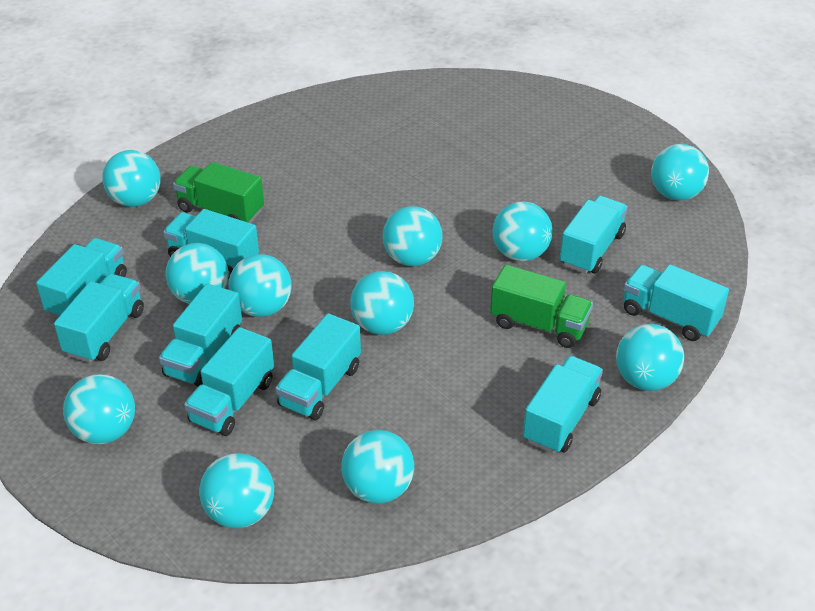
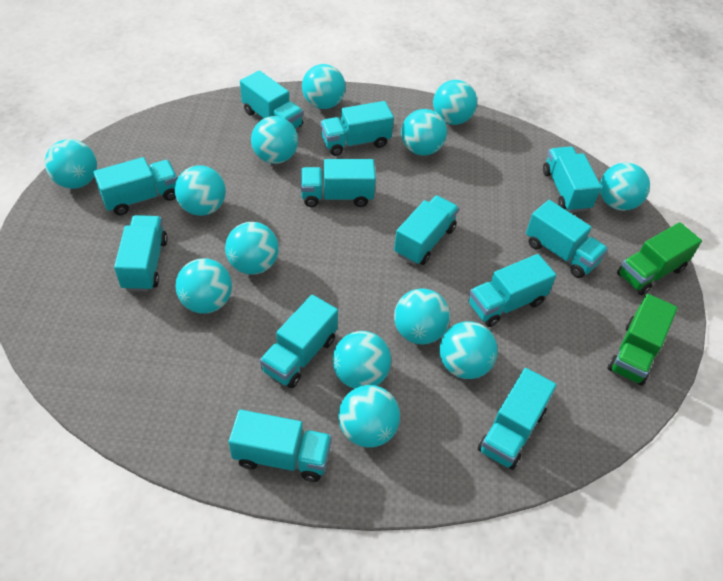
turquoise ball: 11 -> 13
turquoise truck: 9 -> 12

